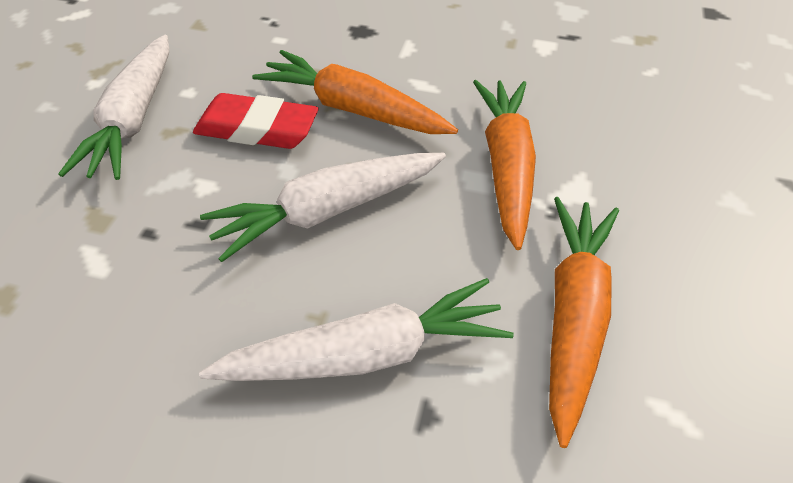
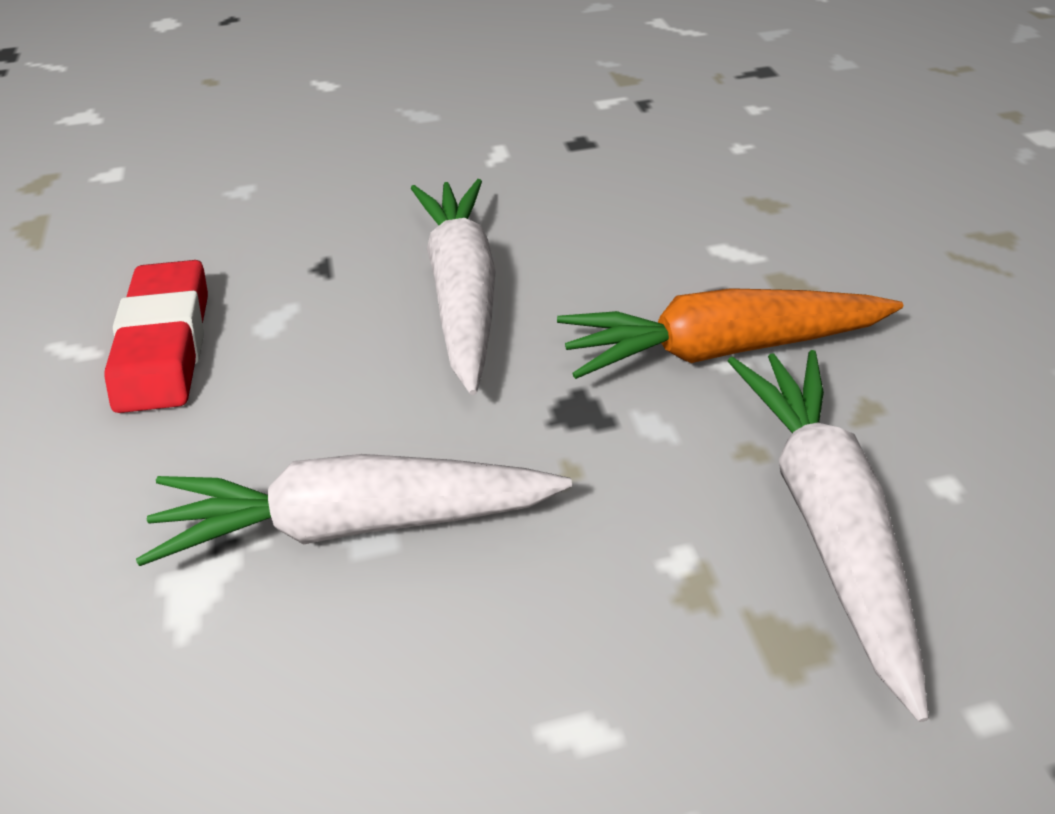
orange carrot: 3 -> 1

